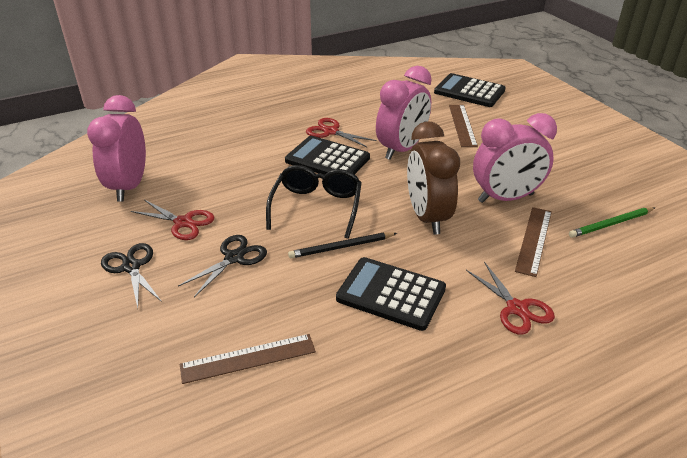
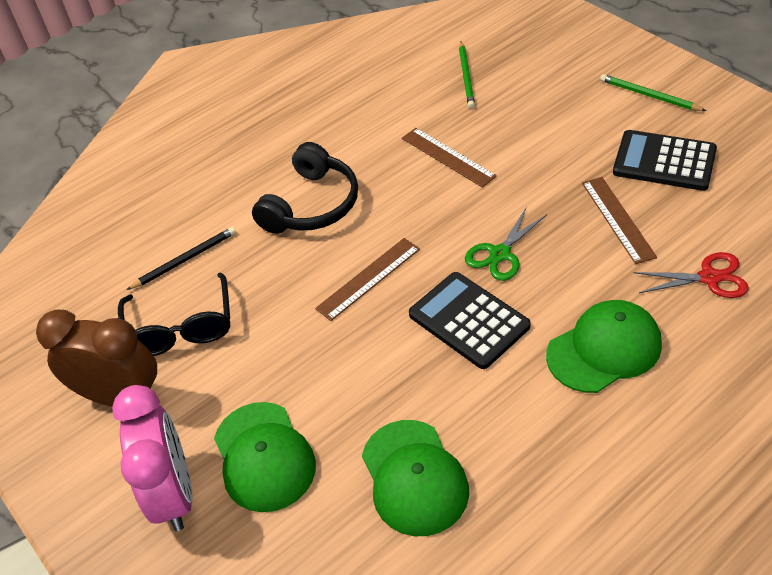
black calculator: 3 -> 2
black headphones: 0 -> 1
black scissors: 2 -> 0
green cap: 0 -> 3
green pencil: 1 -> 2
green scissors: 0 -> 1
pink clock: 3 -> 1
red scissors: 3 -> 1

